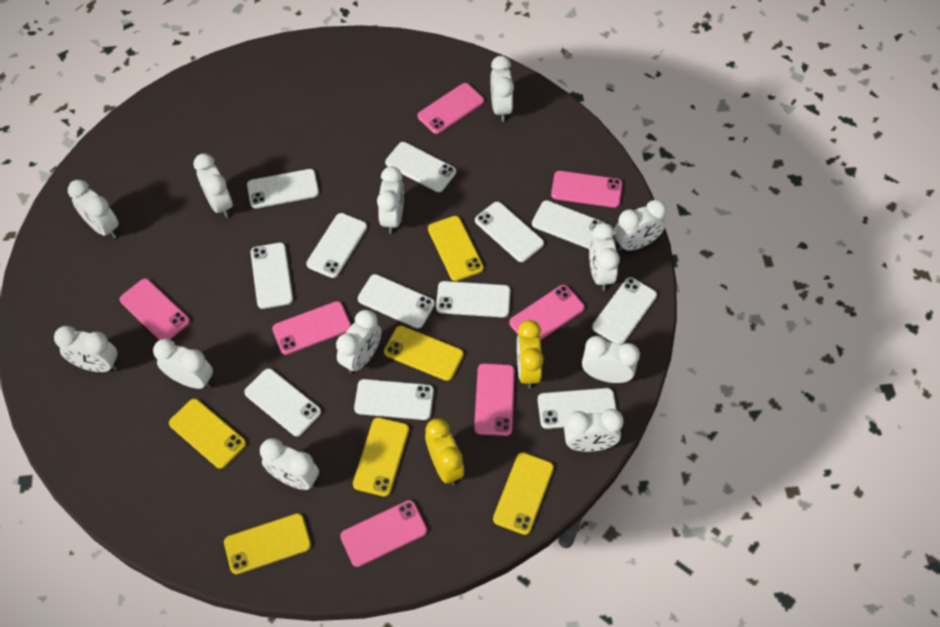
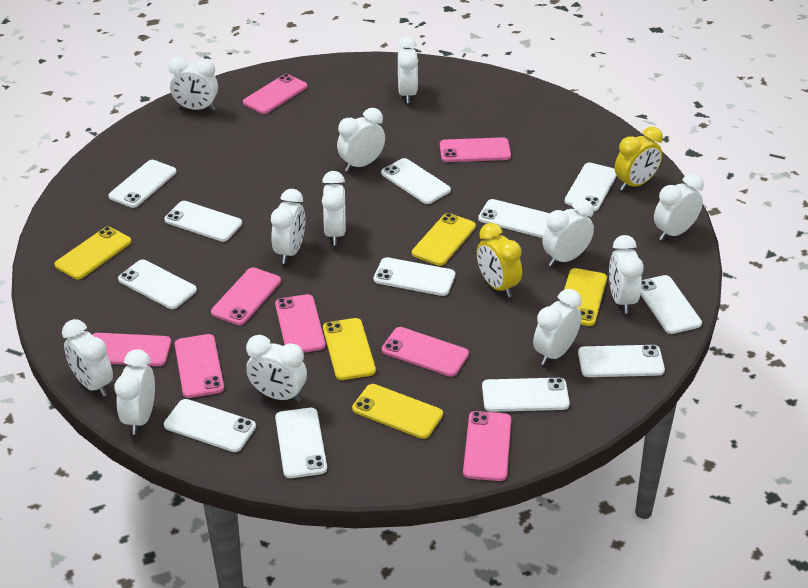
pink phone: 7 -> 8
yellow phone: 6 -> 5

